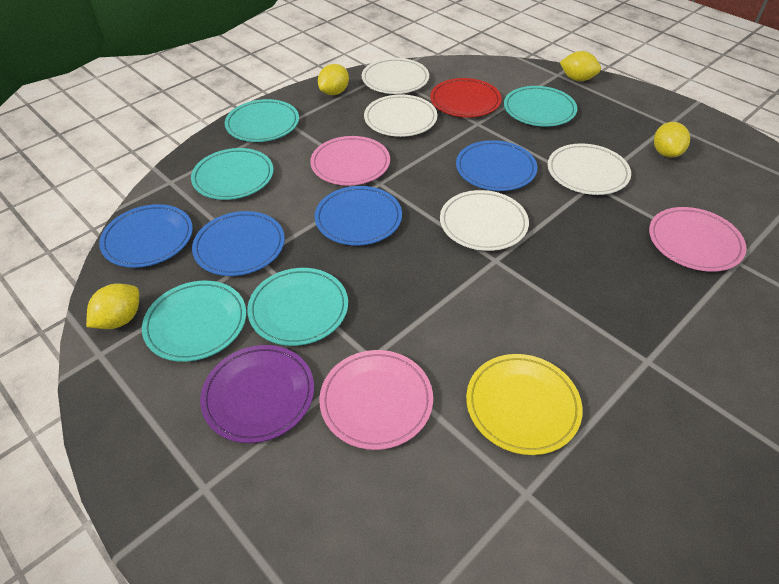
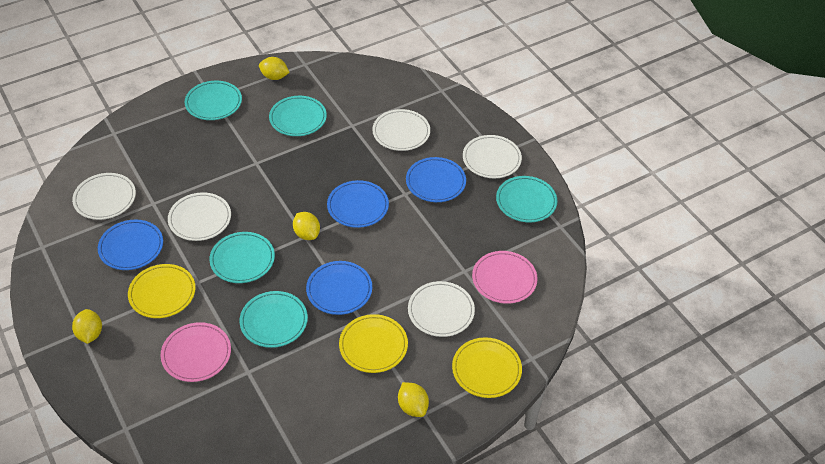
pink plate: 3 -> 2
purple plate: 1 -> 0
red plate: 1 -> 0
white plate: 4 -> 5
yellow plate: 1 -> 3

